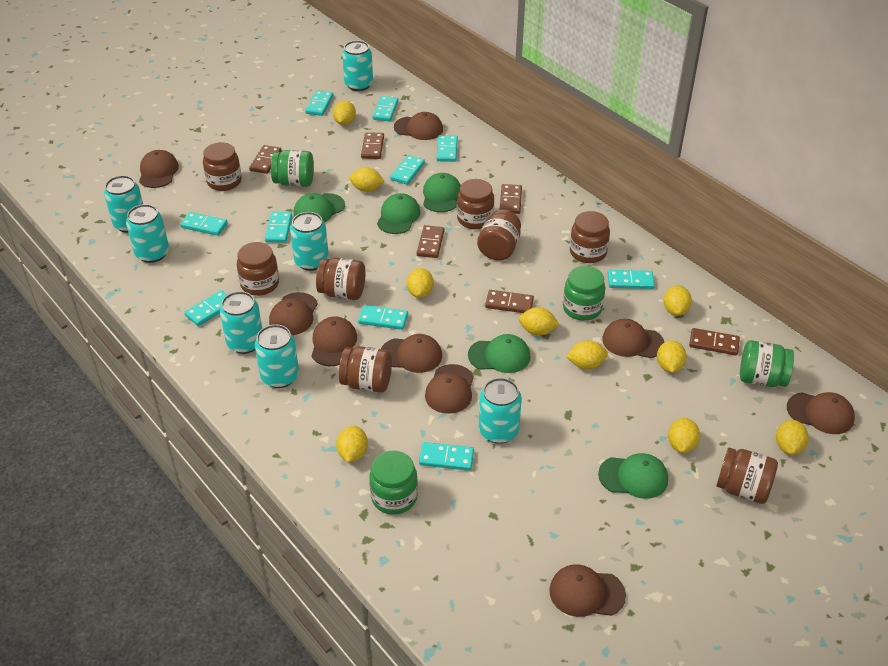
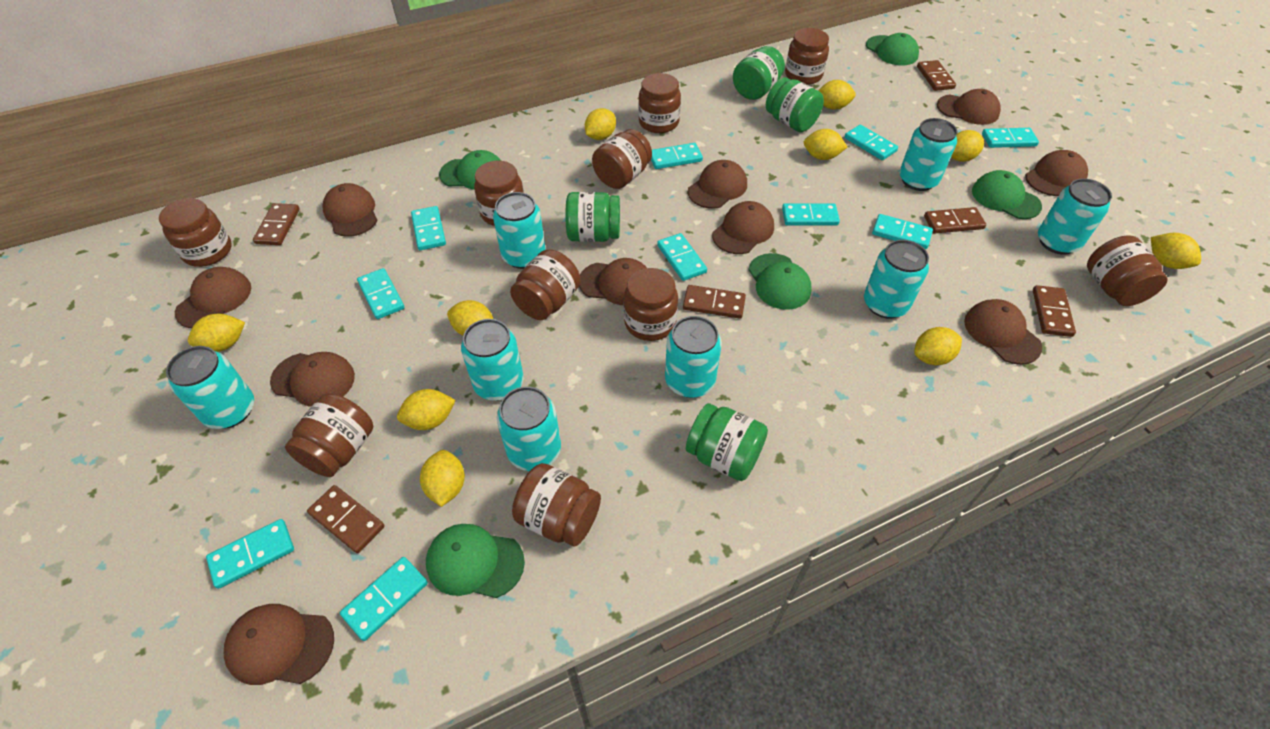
brown cap: 9 -> 10
brown jar: 8 -> 10
turquoise can: 7 -> 8

